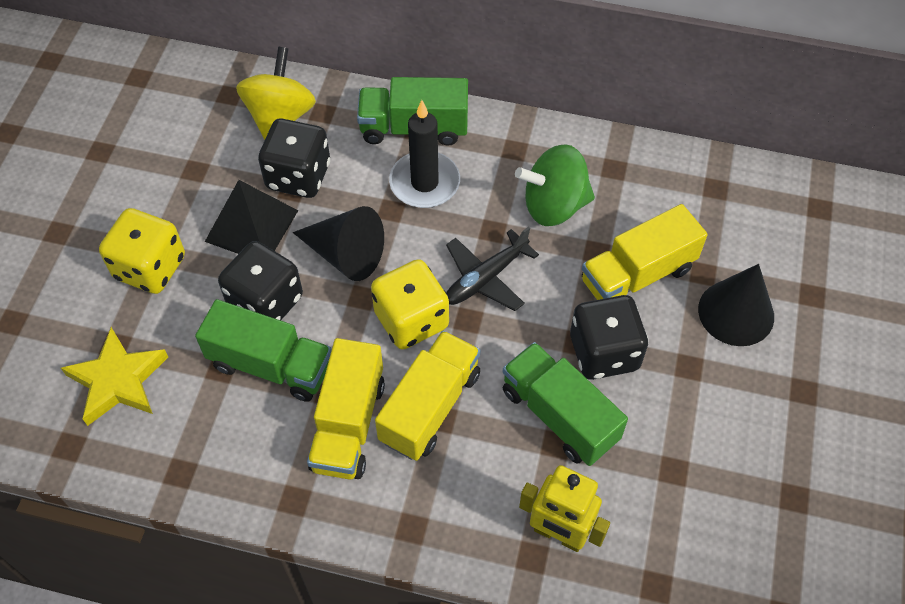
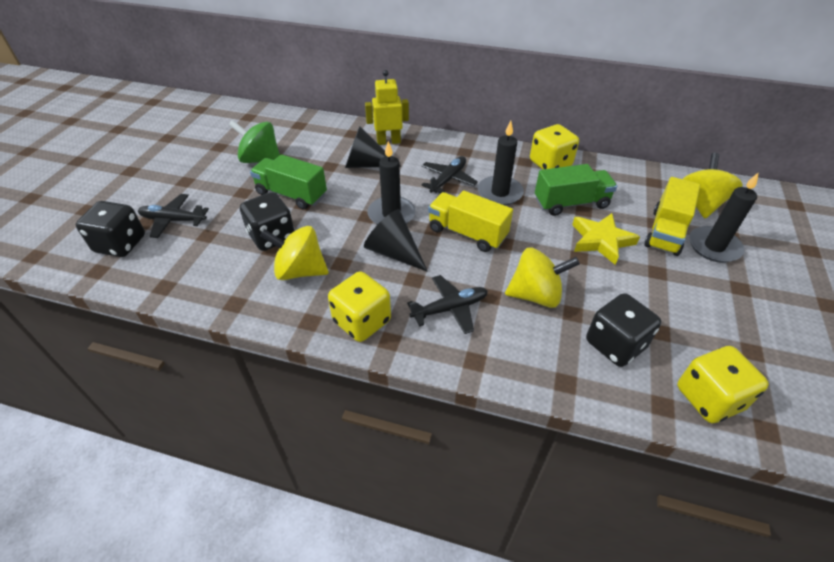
black candle: 1 -> 3
black plane: 1 -> 3
black pyramid: 1 -> 0
green truck: 3 -> 2
yellow dice: 2 -> 3
yellow spinning top: 1 -> 3
yellow truck: 3 -> 2

